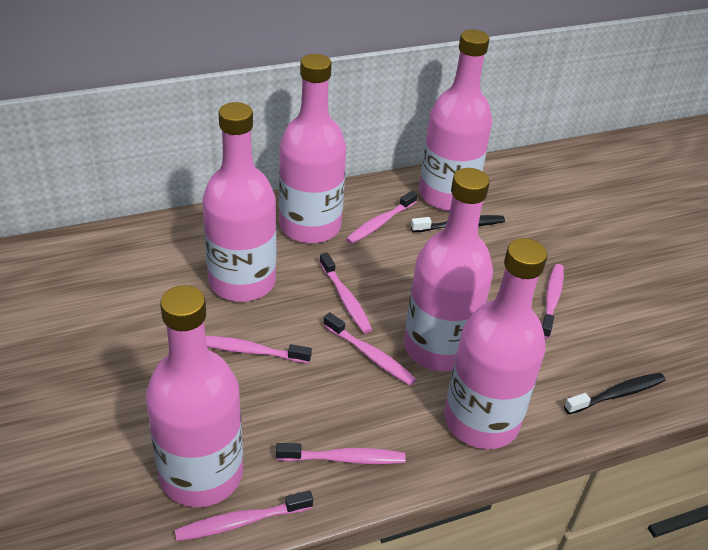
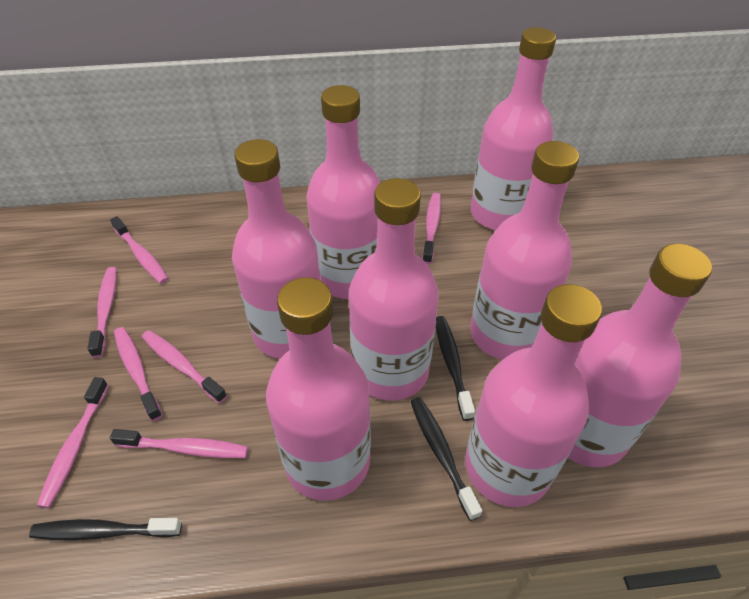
black toothbrush: 2 -> 3
pink bottle: 6 -> 8

